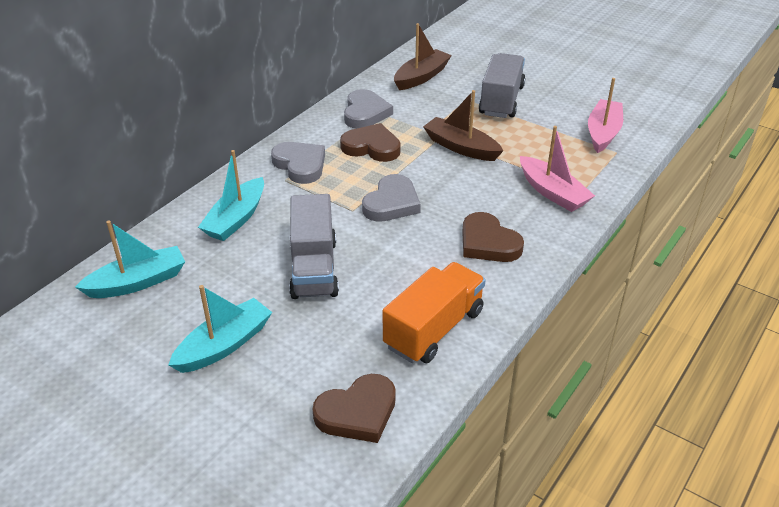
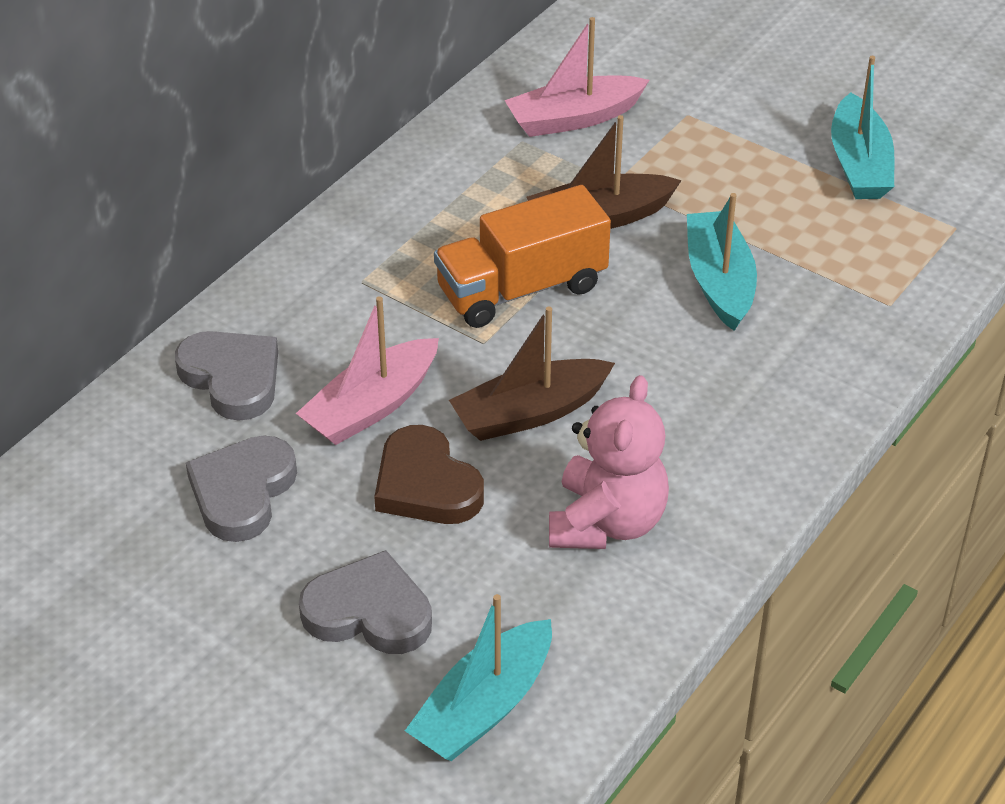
brown heart: 3 -> 1
grey truck: 2 -> 0
pink teddy bear: 0 -> 1

